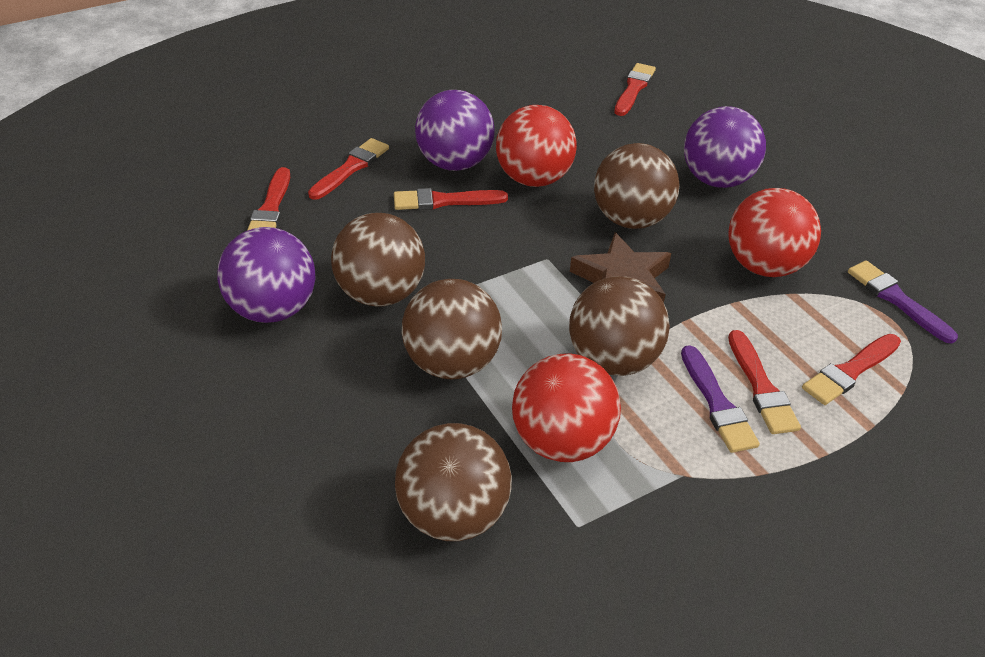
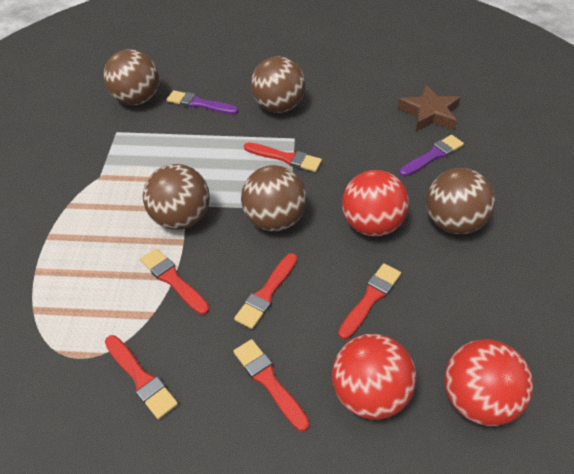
purple ball: 3 -> 0

